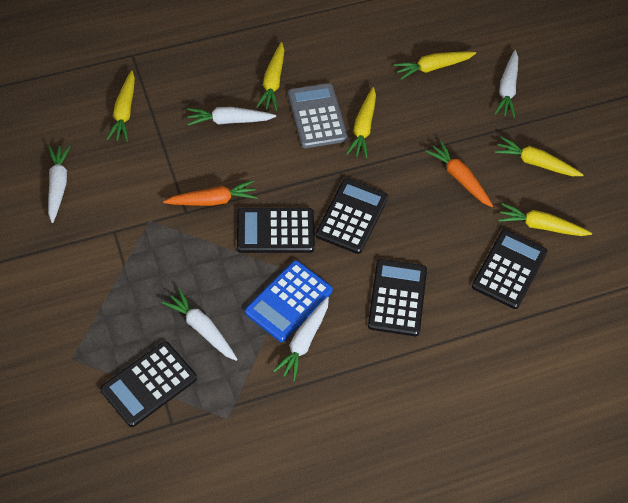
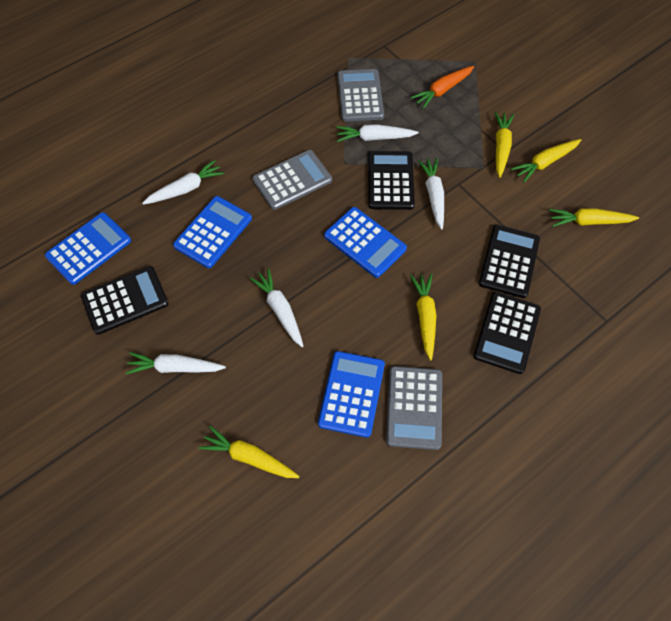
black calculator: 5 -> 4
blue calculator: 1 -> 4
grey calculator: 1 -> 3
orange carrot: 2 -> 1
yellow carrot: 6 -> 5

